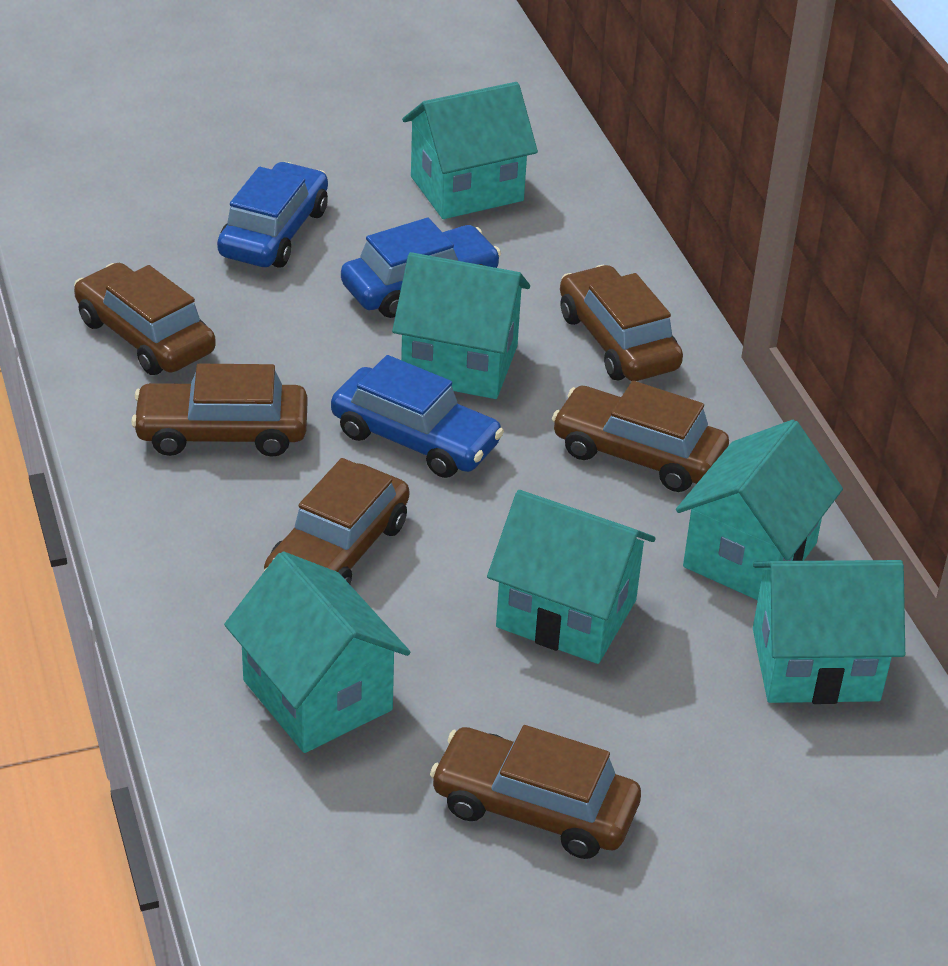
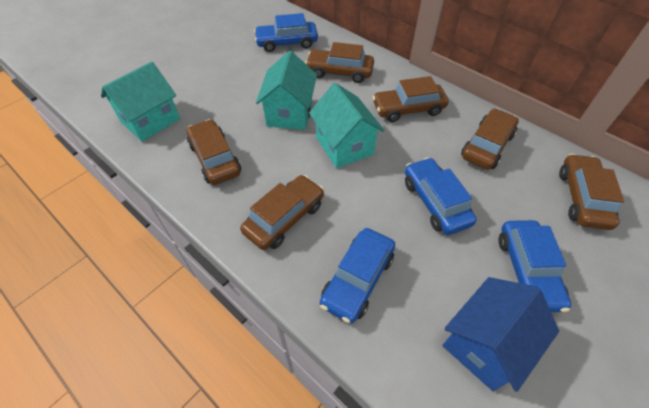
blue car: 3 -> 4
blue house: 0 -> 1
turquoise house: 6 -> 3

